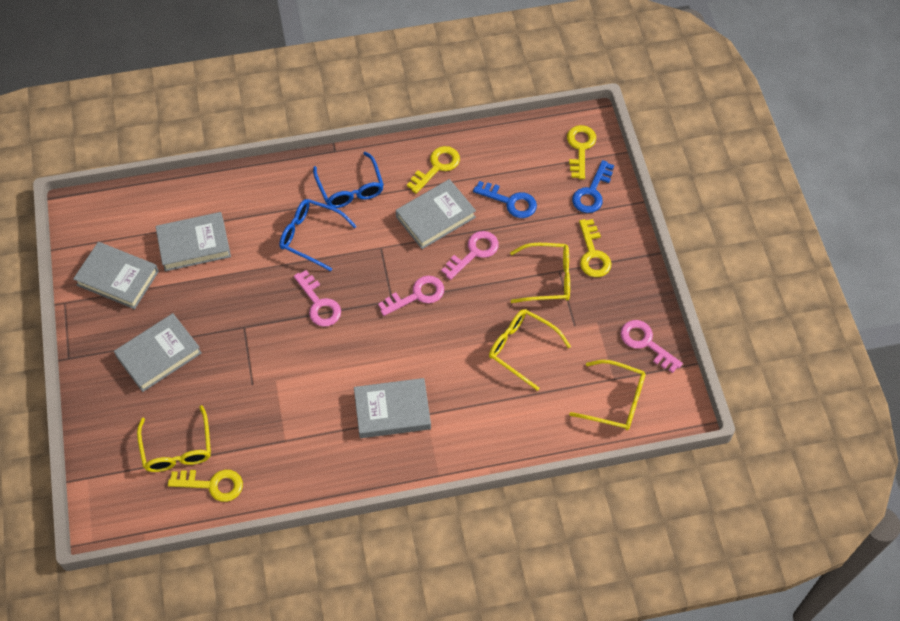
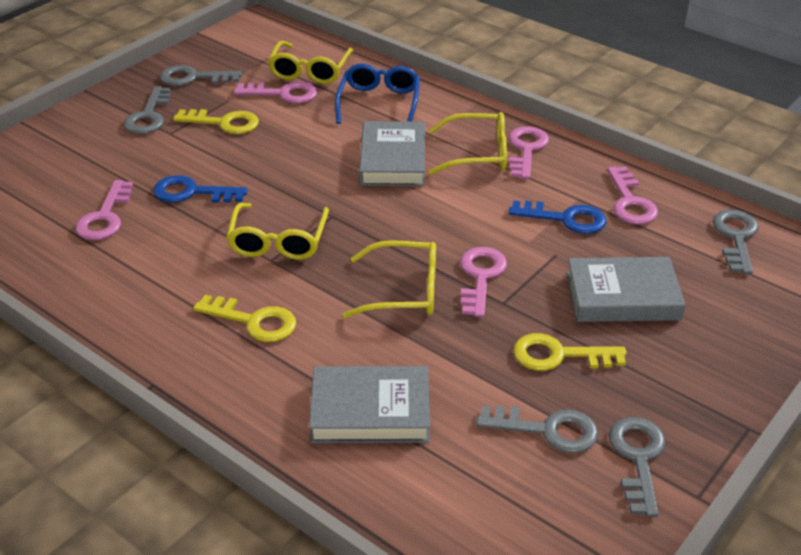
blue glasses: 2 -> 1
grey book: 5 -> 3
grey key: 0 -> 5
pink key: 4 -> 5
yellow key: 4 -> 3

